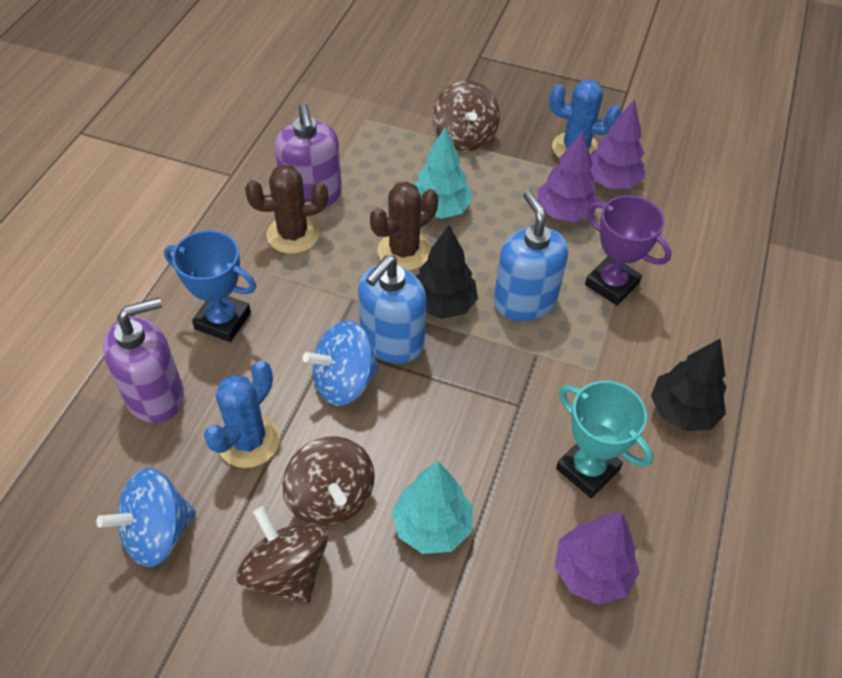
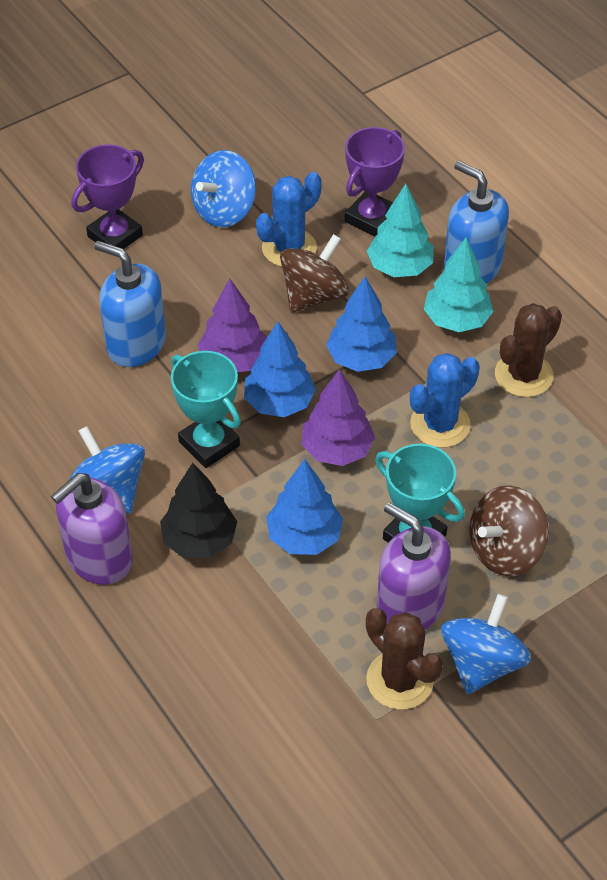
black tree: 2 -> 1
blue spinning top: 2 -> 3
blue tree: 0 -> 3
blue trophy: 1 -> 0
brown spinning top: 3 -> 2
purple tree: 3 -> 2
purple trophy: 1 -> 2
turquoise trophy: 1 -> 2

